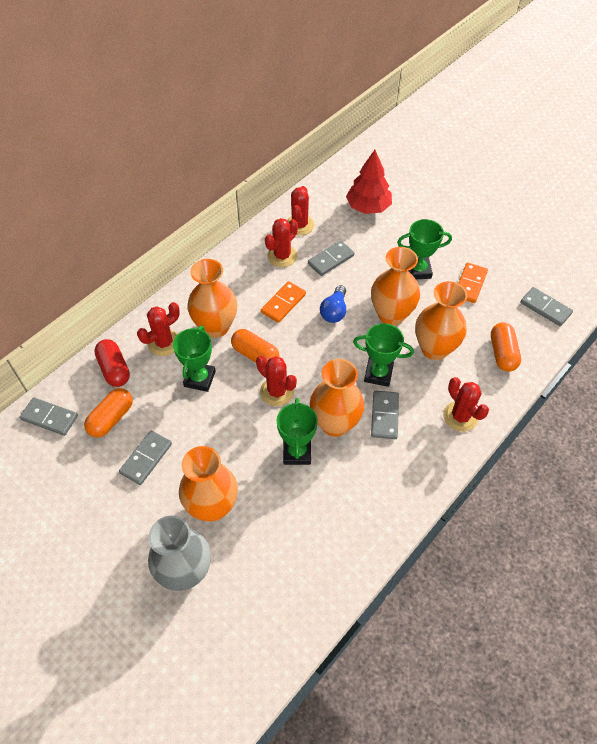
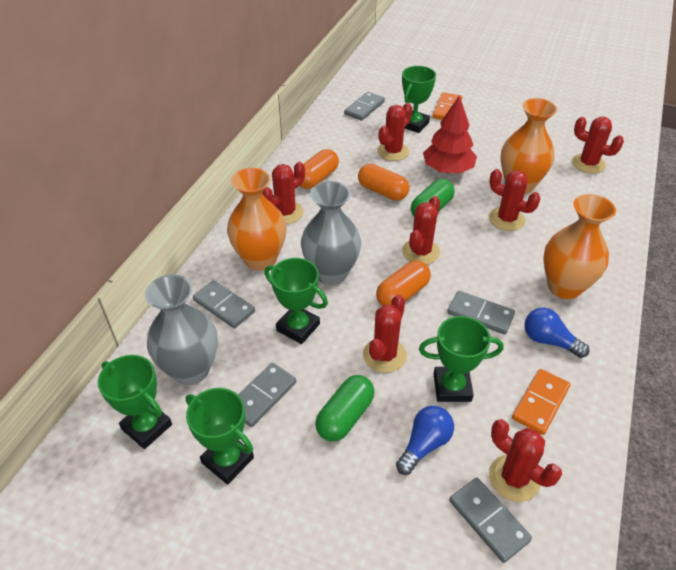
blue light bulb: 1 -> 2
green capsule: 0 -> 2
green trophy: 4 -> 5
grey vase: 1 -> 2
orange vase: 5 -> 3
red cactus: 5 -> 7
red capsule: 1 -> 0

